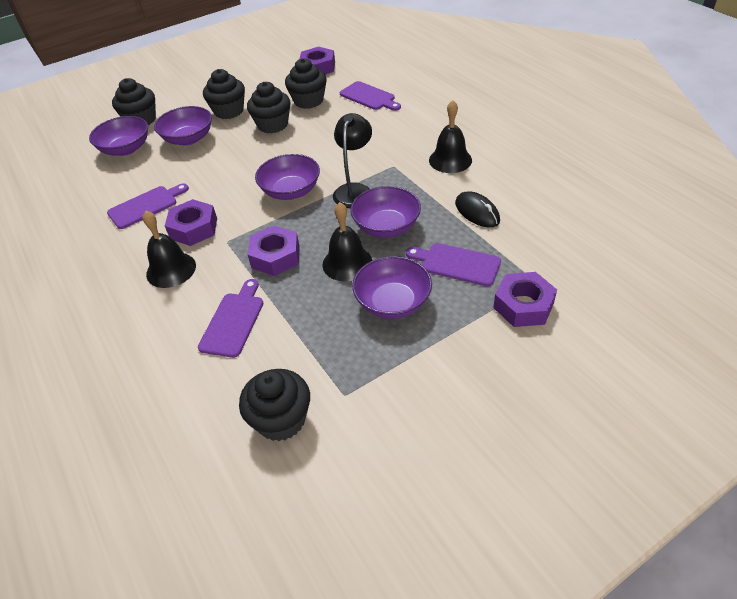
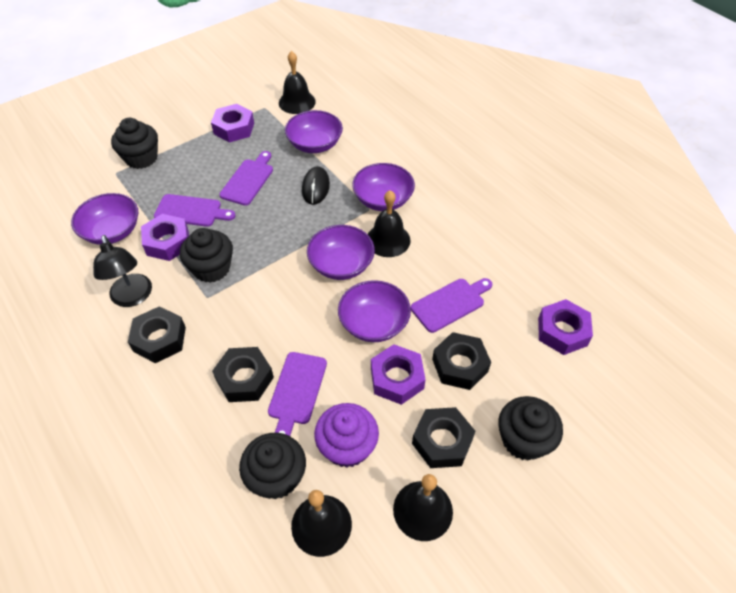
black bell: 3 -> 4
black cupcake: 5 -> 4
black nut: 0 -> 4
purple cupcake: 0 -> 1

